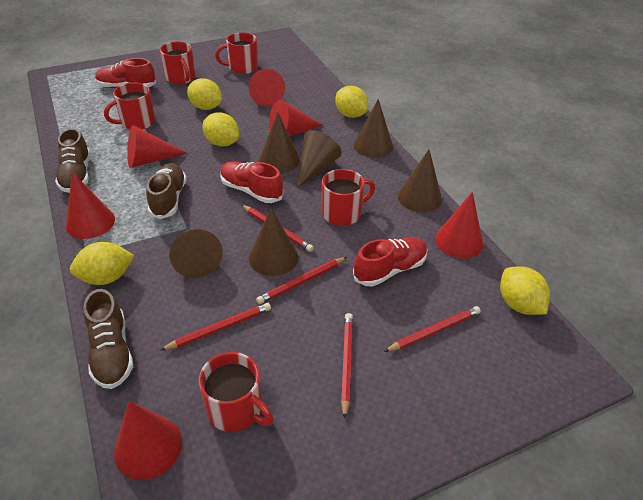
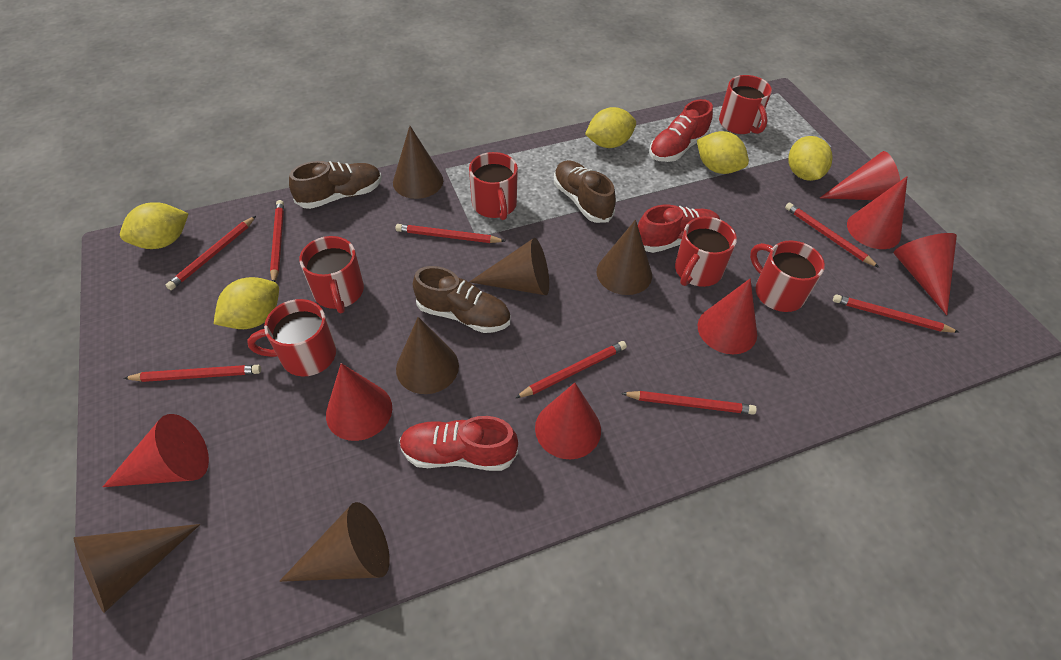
red cone: 6 -> 7
red mug: 5 -> 6
red pencil: 5 -> 8

